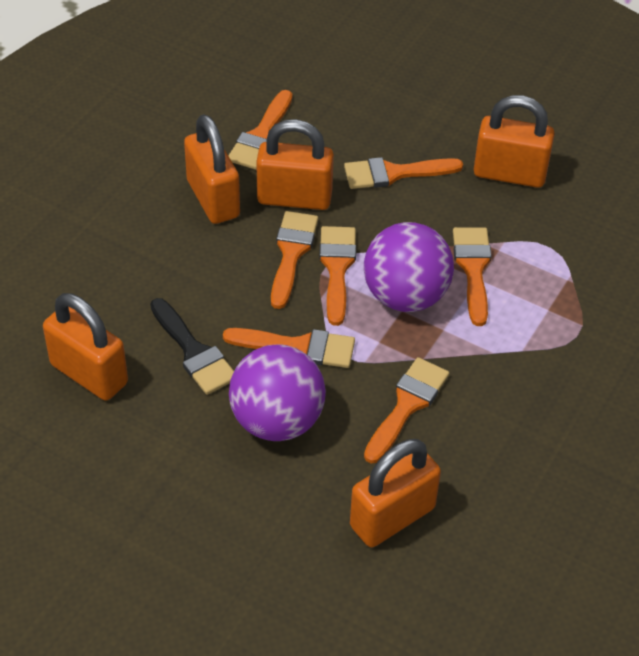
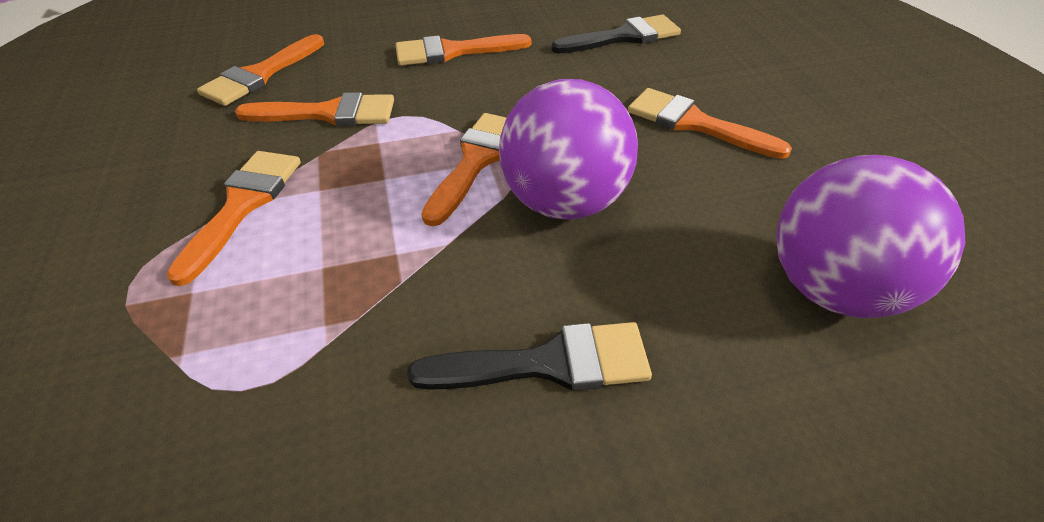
black brush: 1 -> 2
orange brush: 7 -> 6
orange padlock: 5 -> 0

